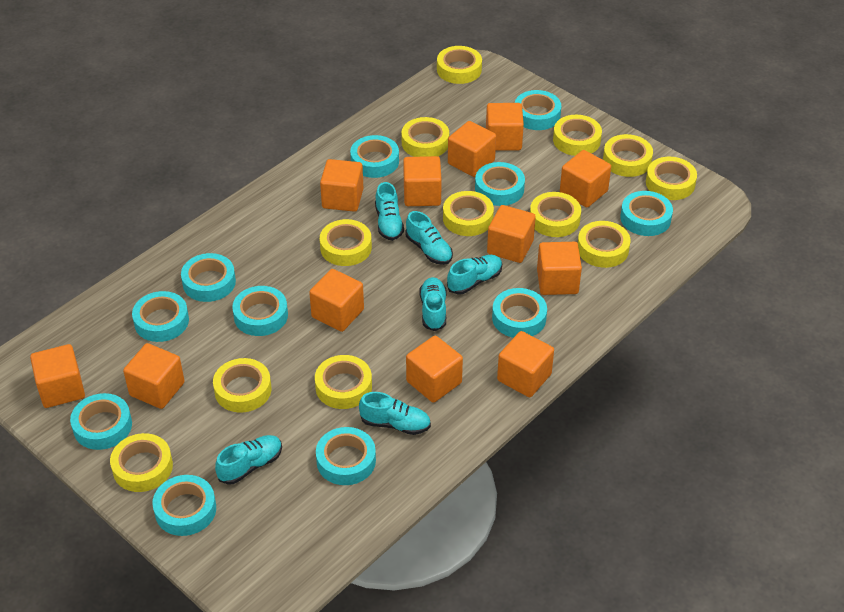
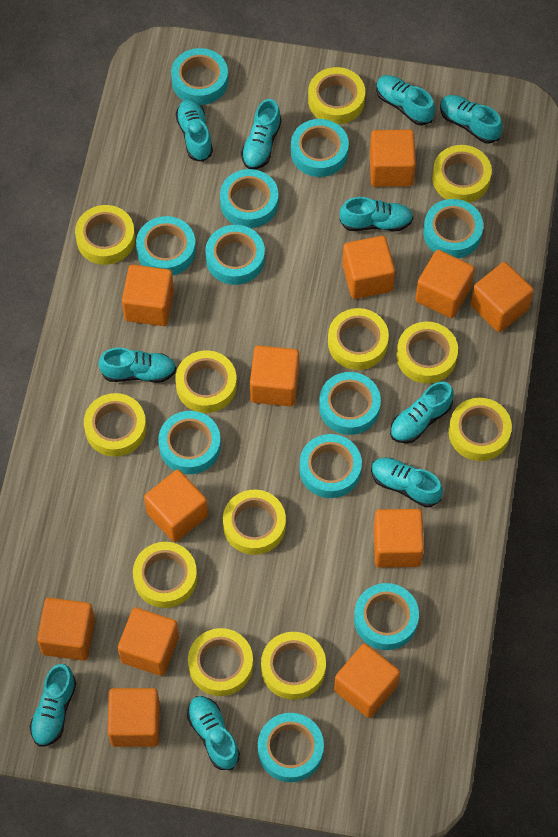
turquoise shoe: 6 -> 10

